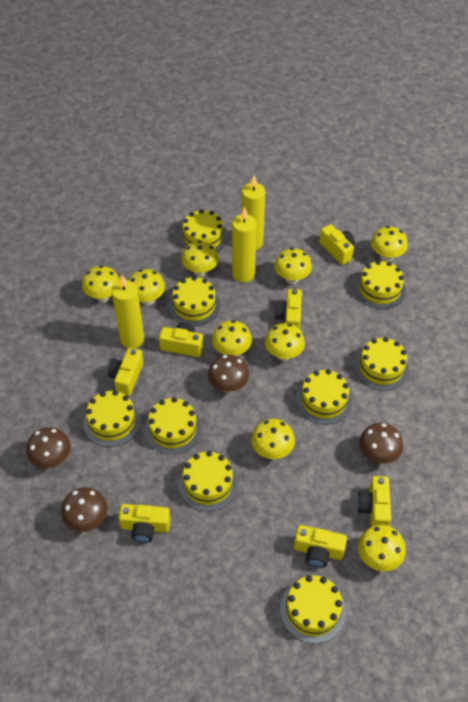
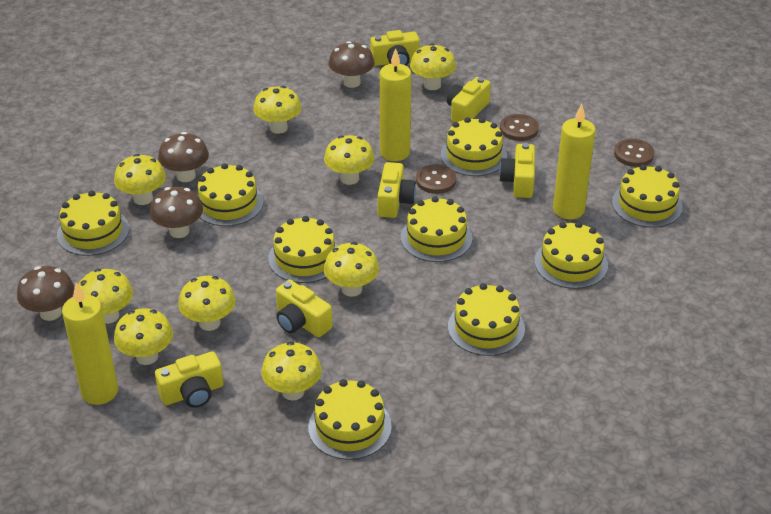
brown button: 0 -> 3
yellow camera: 7 -> 6

